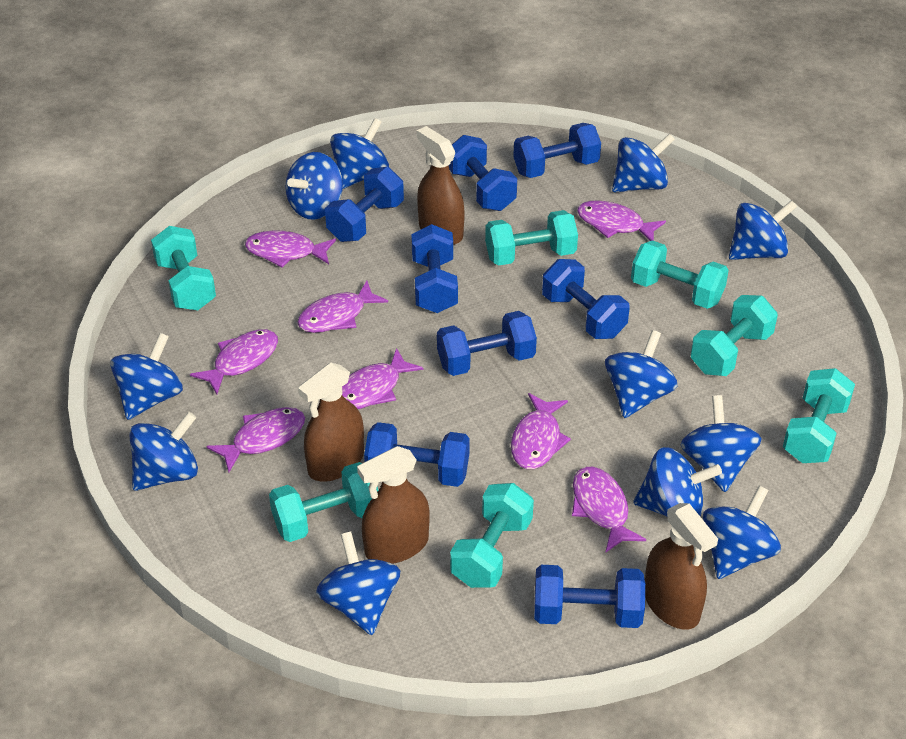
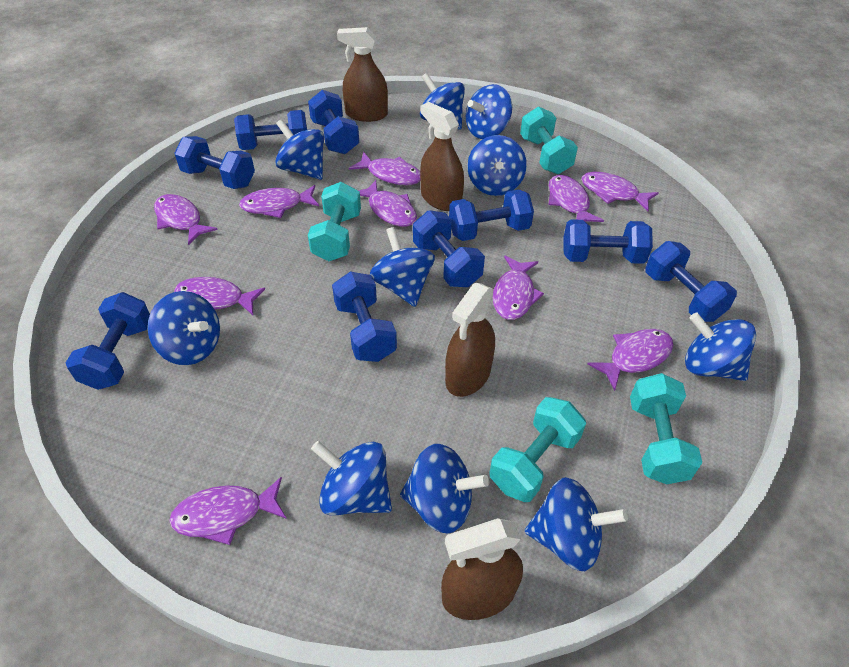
blue dumbbell: 8 -> 9
blue spinning top: 11 -> 10
purple fish: 8 -> 10
turquoise dumbbell: 7 -> 4

